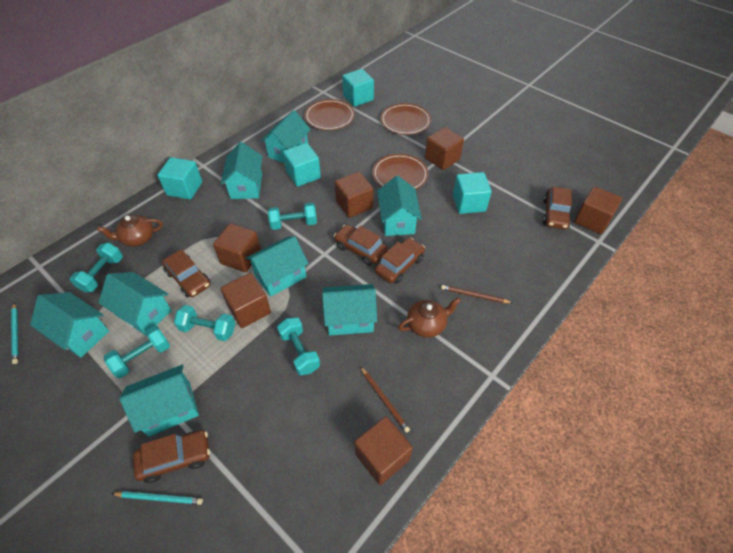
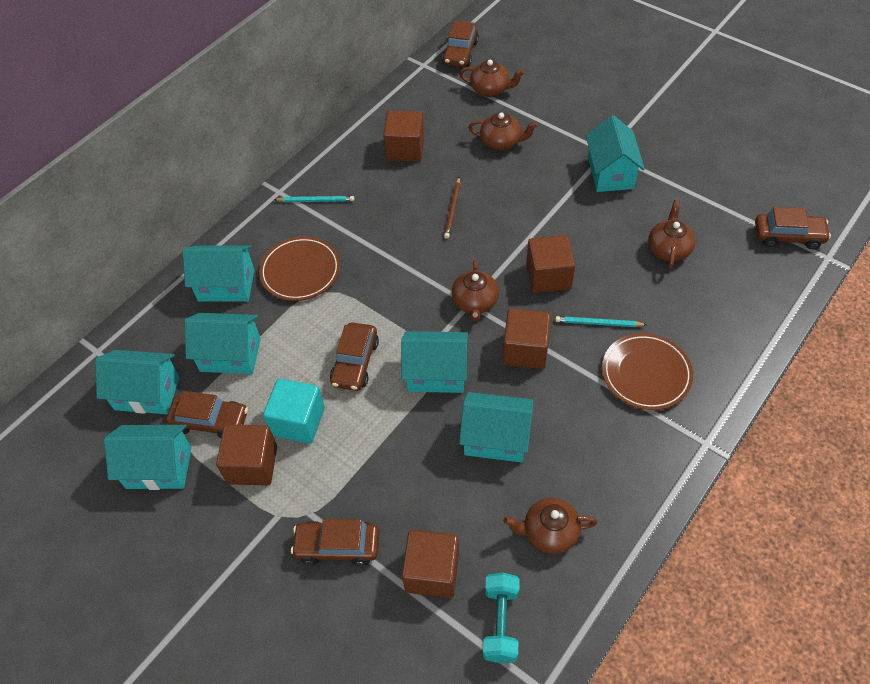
brown cube: 6 -> 5
brown pencil: 2 -> 1
brown plate: 3 -> 2
brown teapot: 2 -> 5
turquoise cube: 4 -> 1
turquoise dumbbell: 5 -> 1
turquoise house: 8 -> 7

